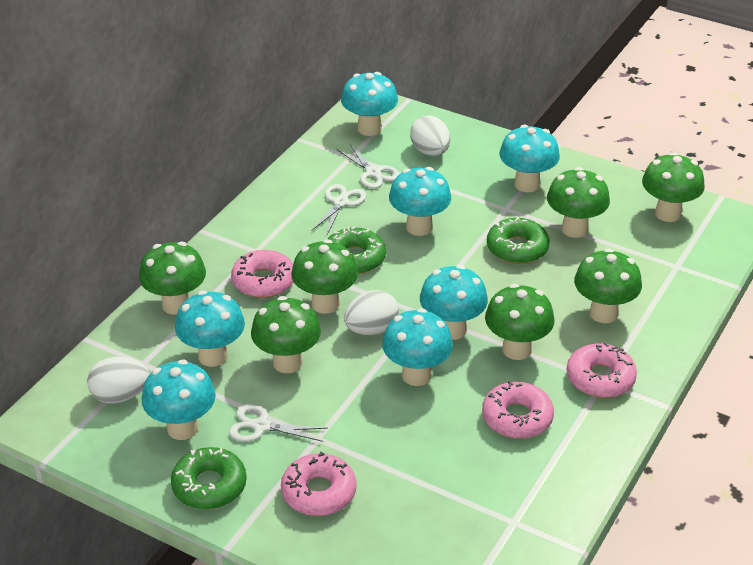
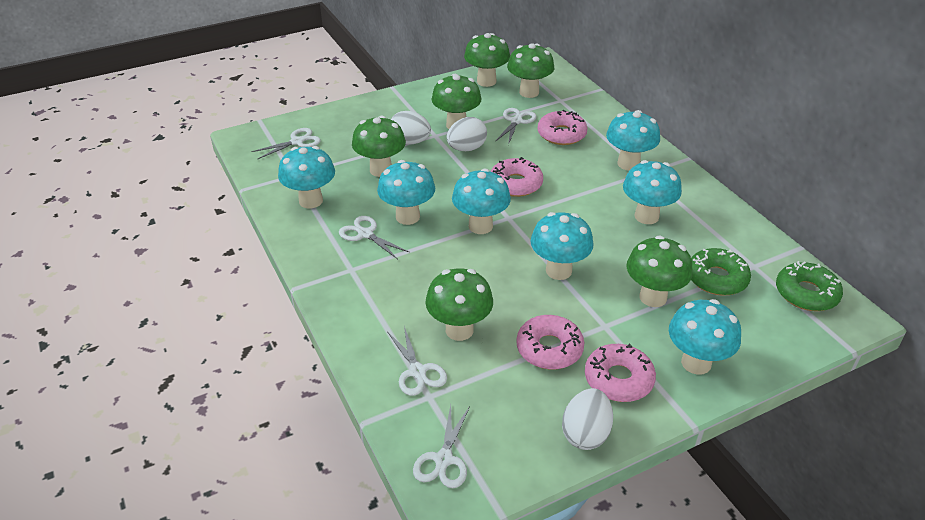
green donut: 3 -> 2
green mushroom: 7 -> 6
white scissors: 3 -> 5

